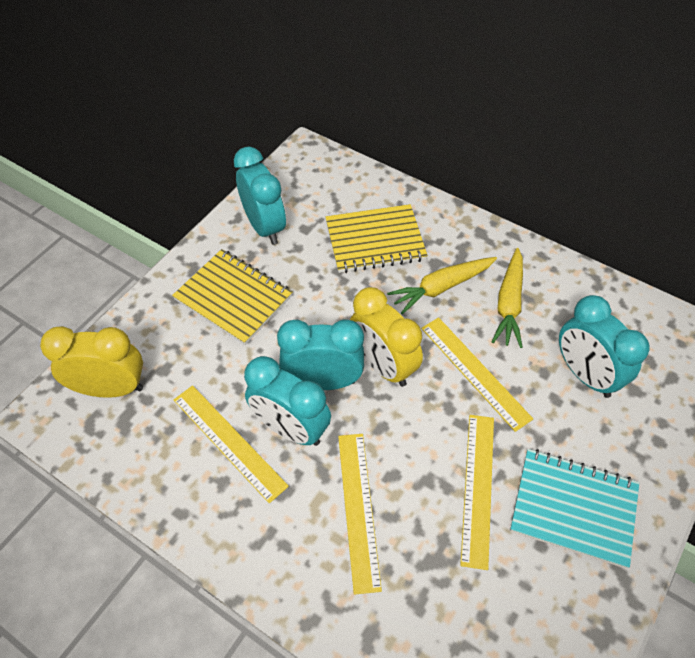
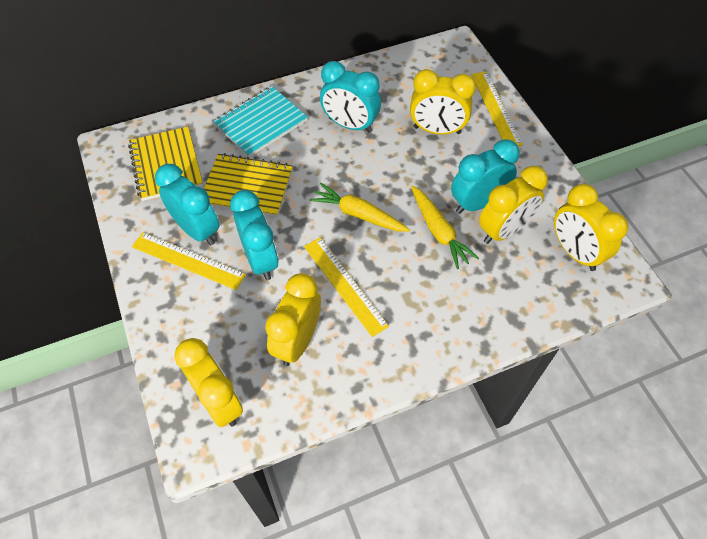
yellow clock: 2 -> 5
yellow ruler: 4 -> 3

